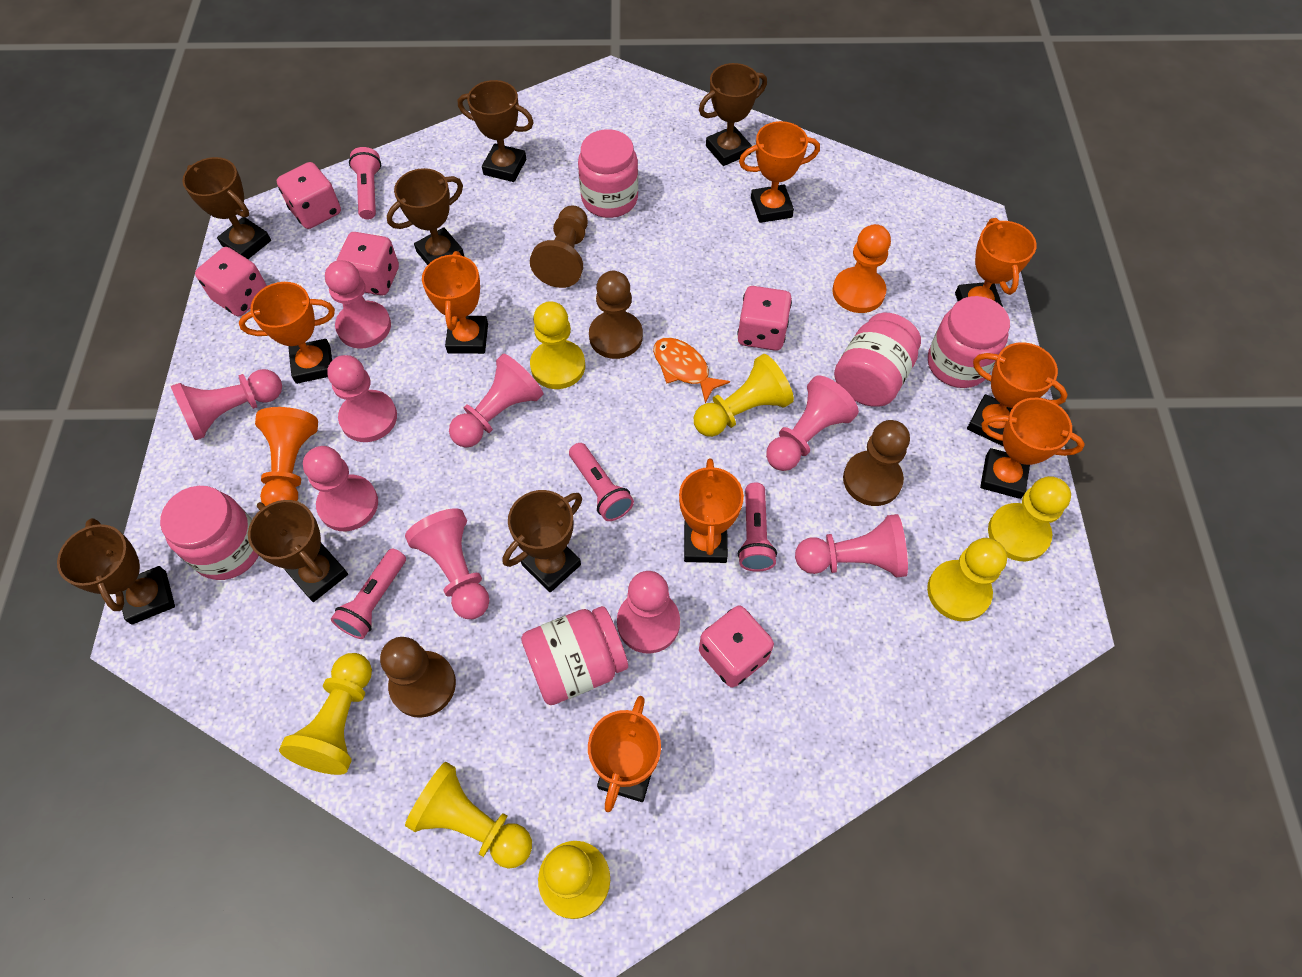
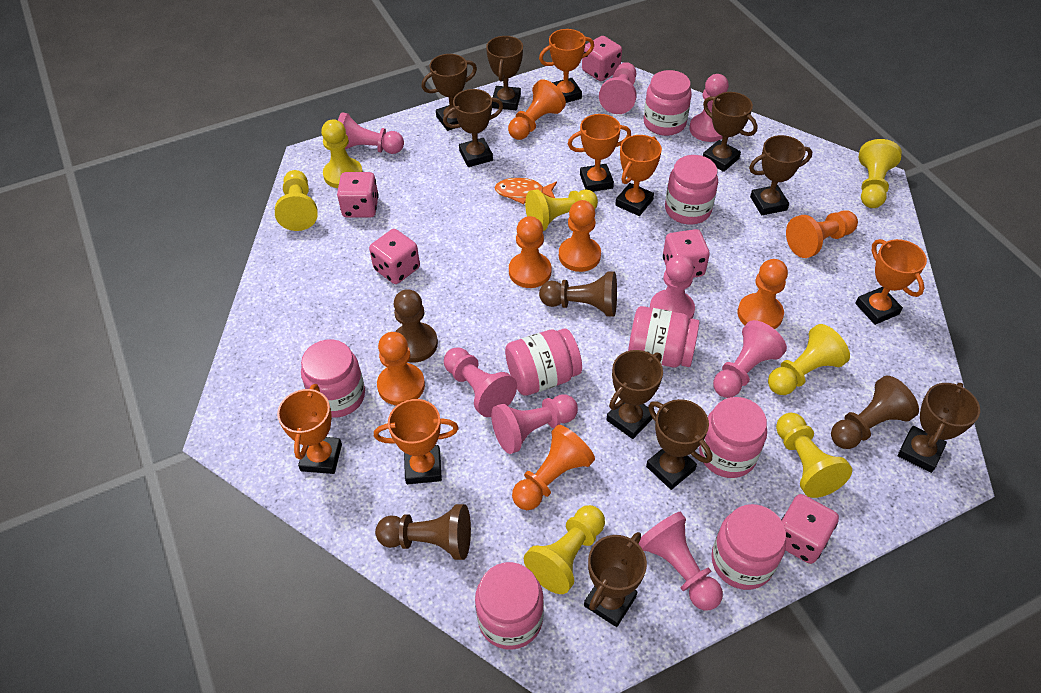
brown trophy: 7 -> 9
orange pawn: 2 -> 7
orange trophy: 8 -> 6
pink flashlight: 4 -> 0
pink jar: 5 -> 8
pink pawn: 9 -> 8

